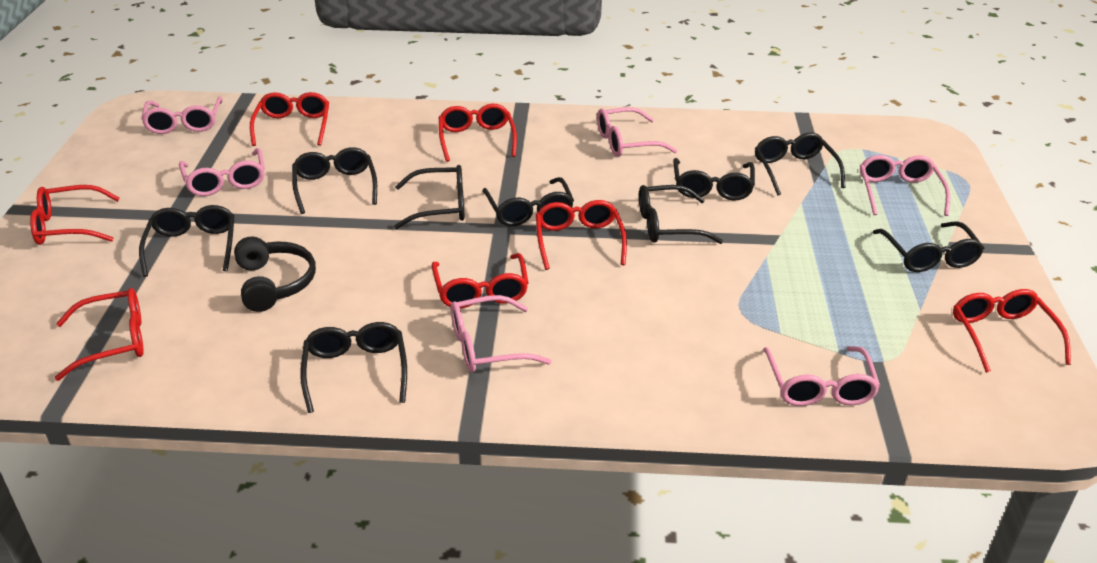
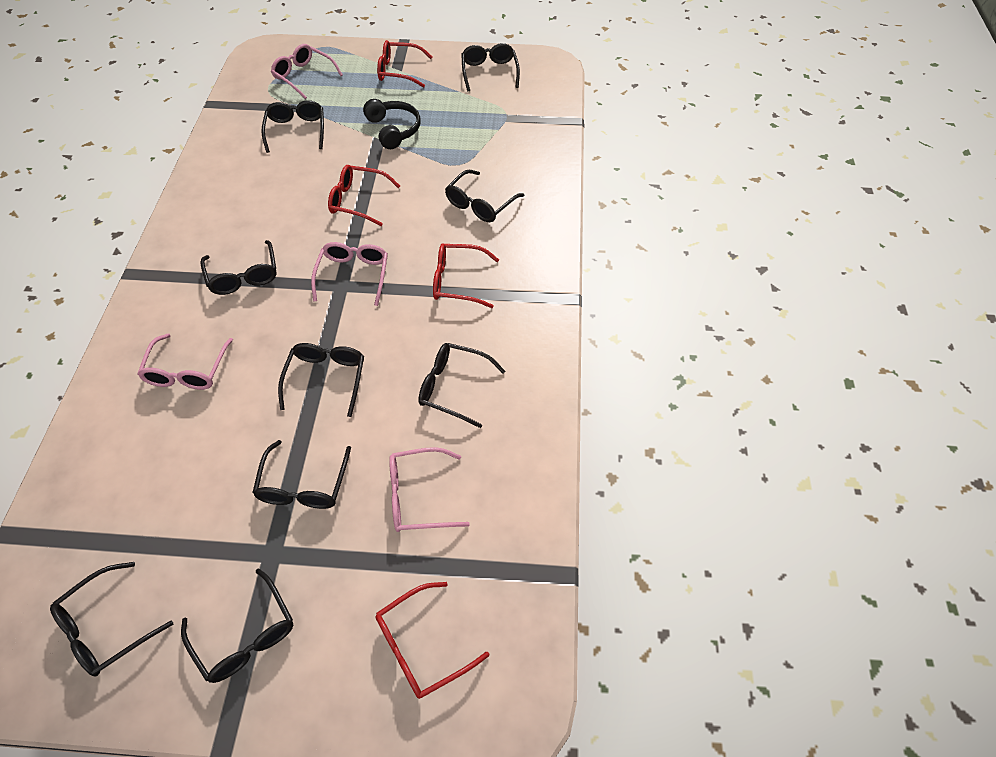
pink glasses: 6 -> 4
red glasses: 7 -> 4

